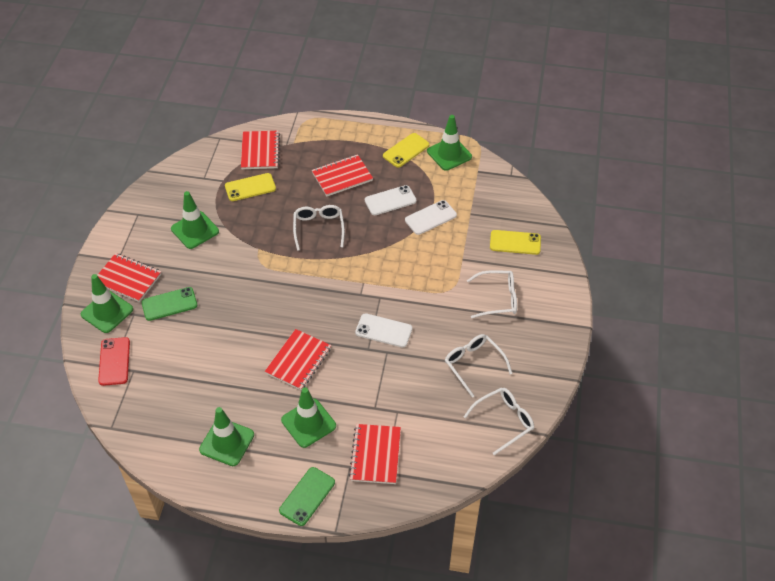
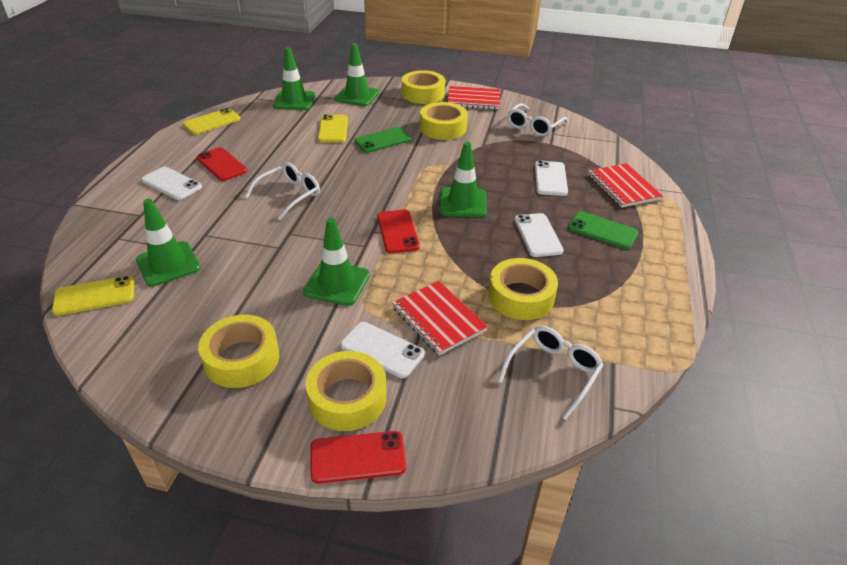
red notebook: 5 -> 3
red phone: 1 -> 3
white glasses: 4 -> 3
white phone: 3 -> 4
yellow tape: 0 -> 5

